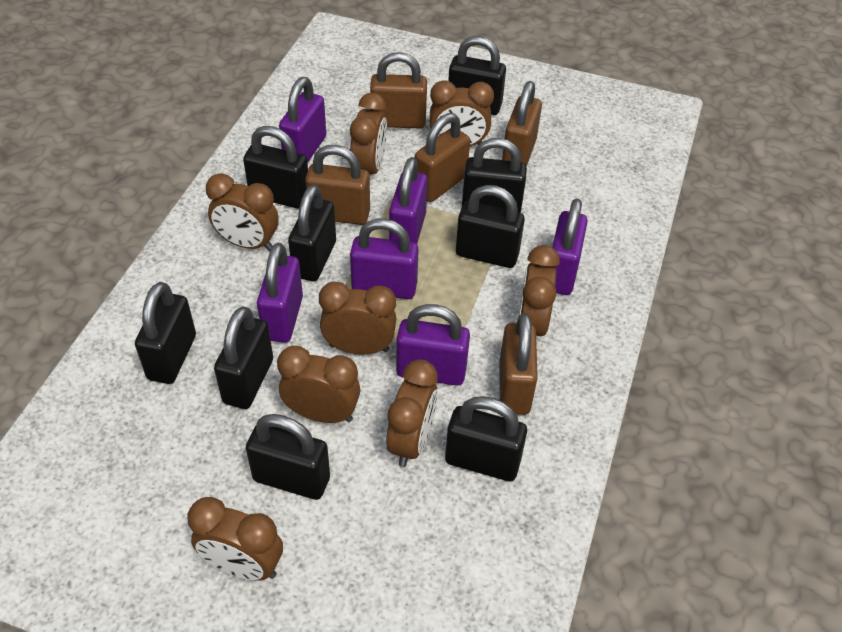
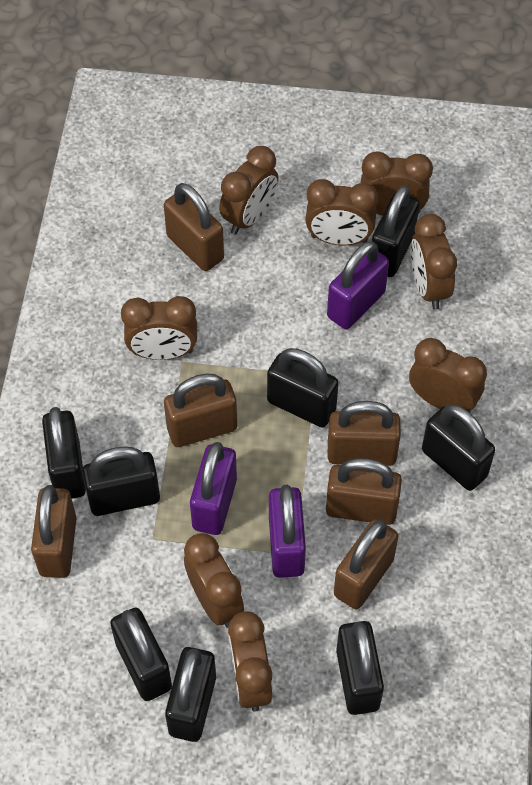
black padlock: 9 -> 8
brown padlock: 5 -> 6
purple padlock: 6 -> 3

